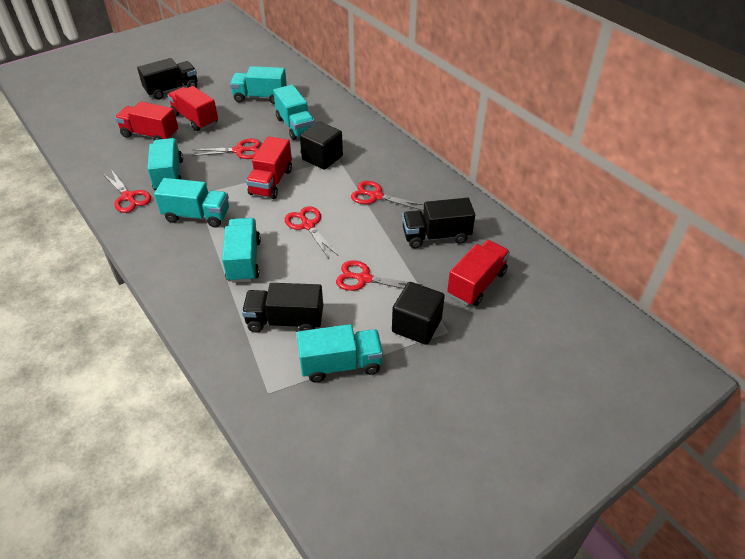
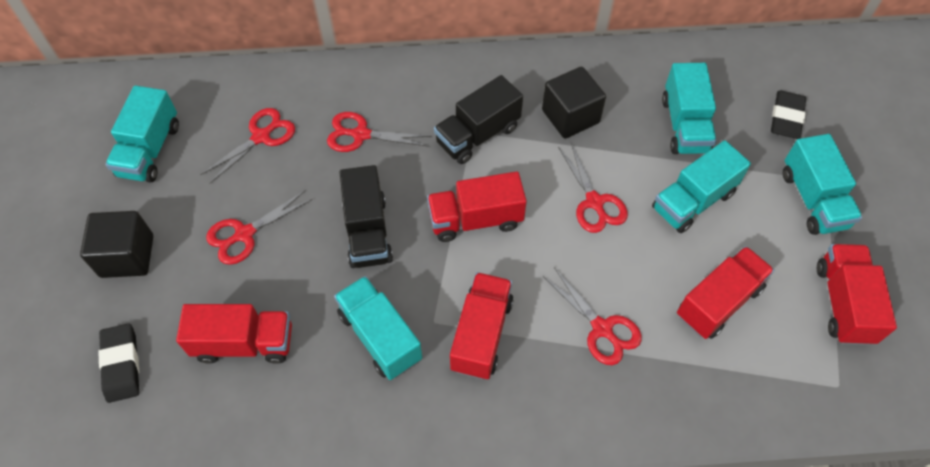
black eraser: 0 -> 2
black truck: 3 -> 2
red truck: 4 -> 5
turquoise truck: 6 -> 5

